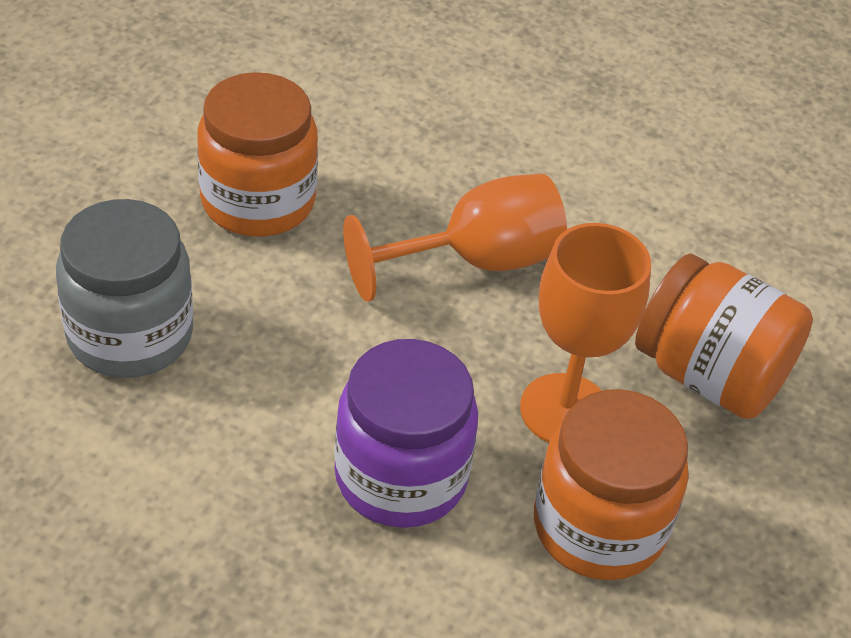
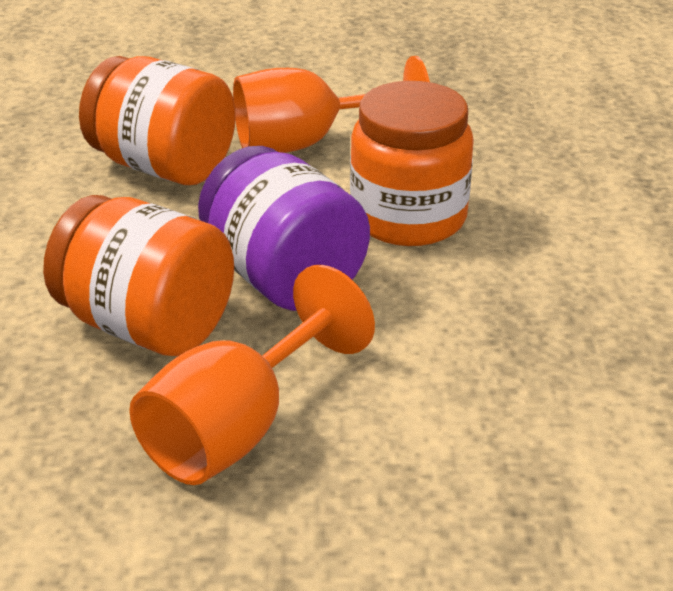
grey jar: 1 -> 0

